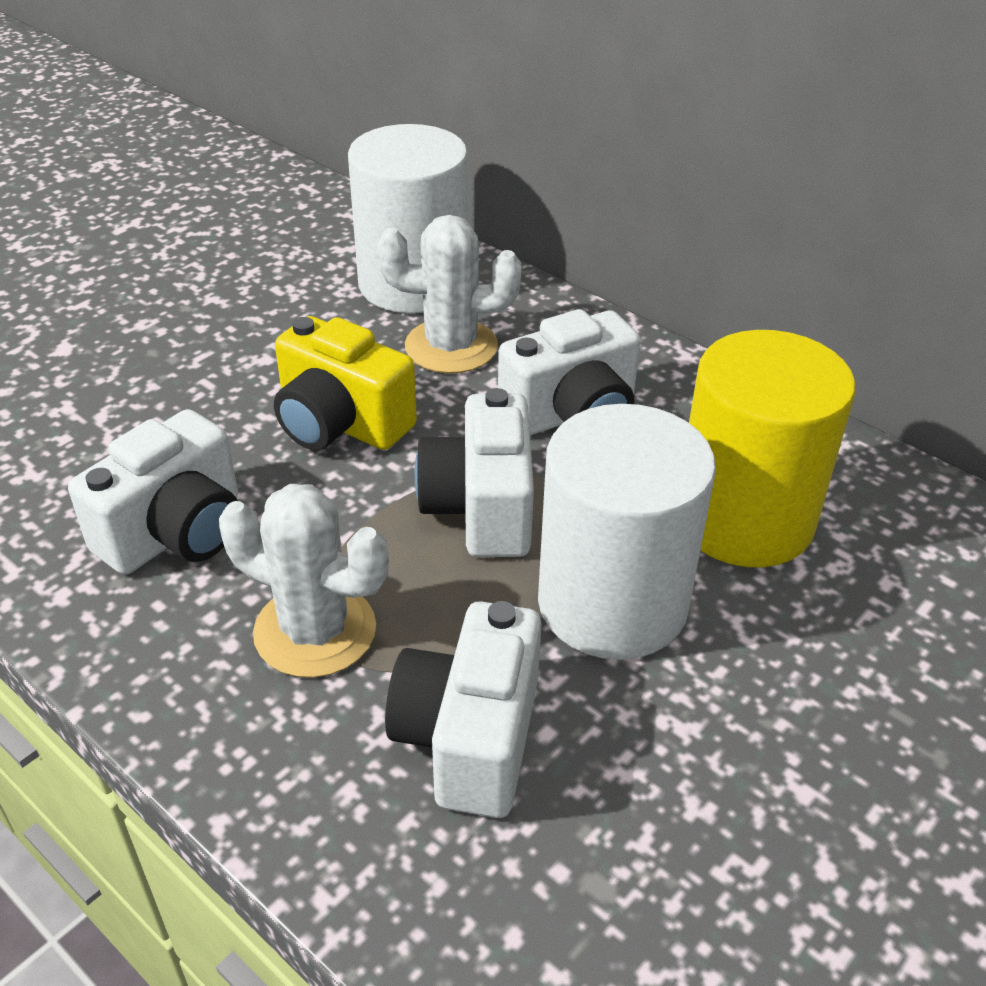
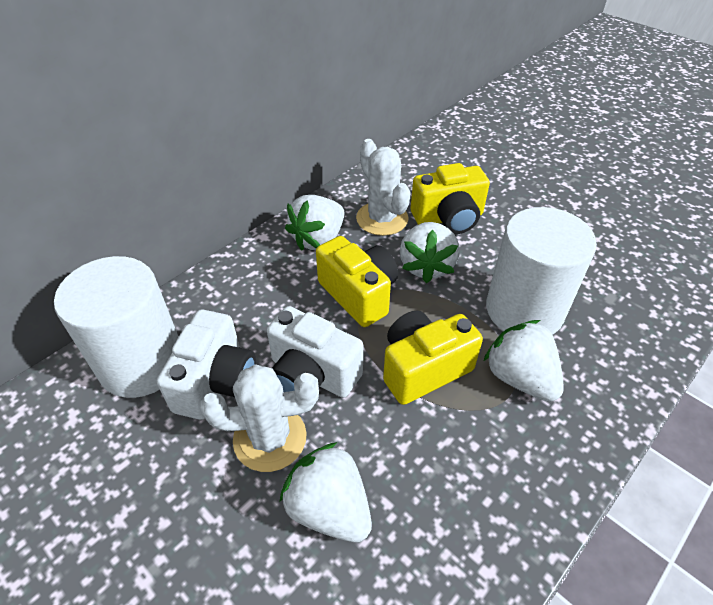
white camera: 4 -> 2
white strawberry: 0 -> 4
yellow camera: 1 -> 3
yellow cylinder: 1 -> 0

